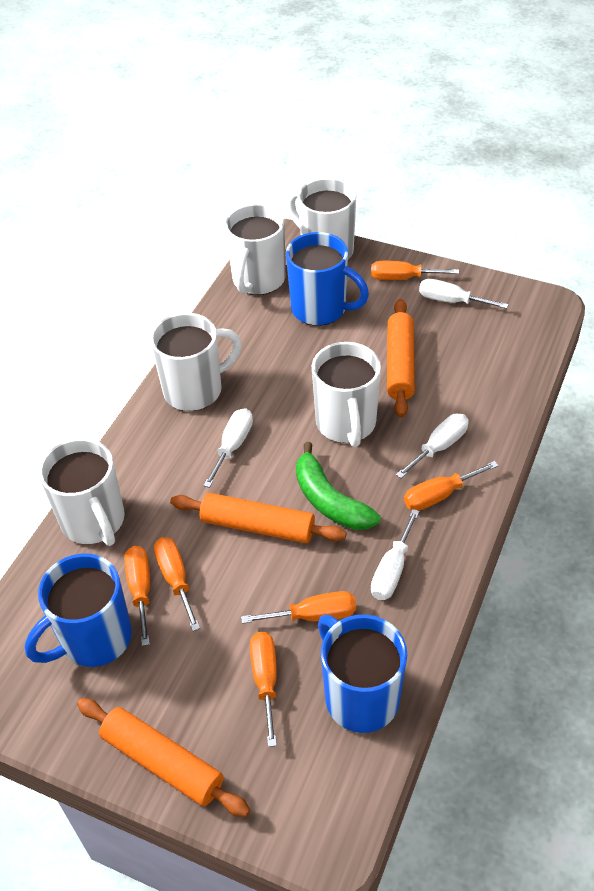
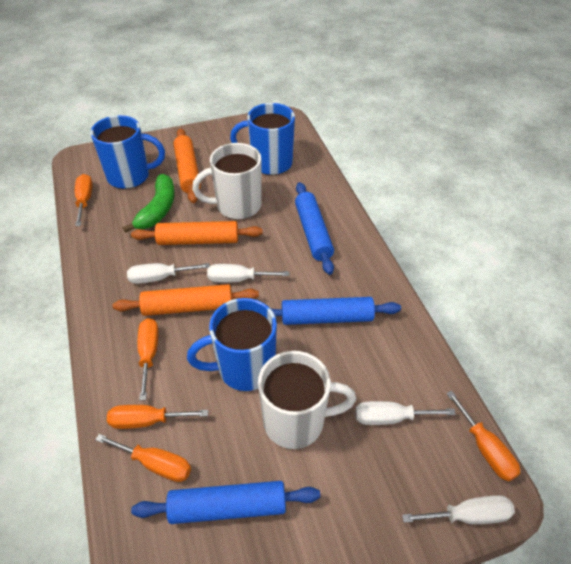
blue rolling pin: 0 -> 3
orange screwdriver: 6 -> 5
white mug: 5 -> 2

